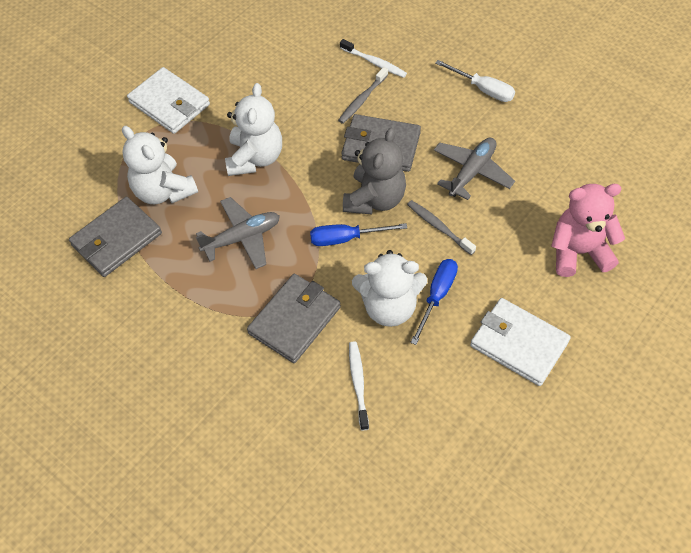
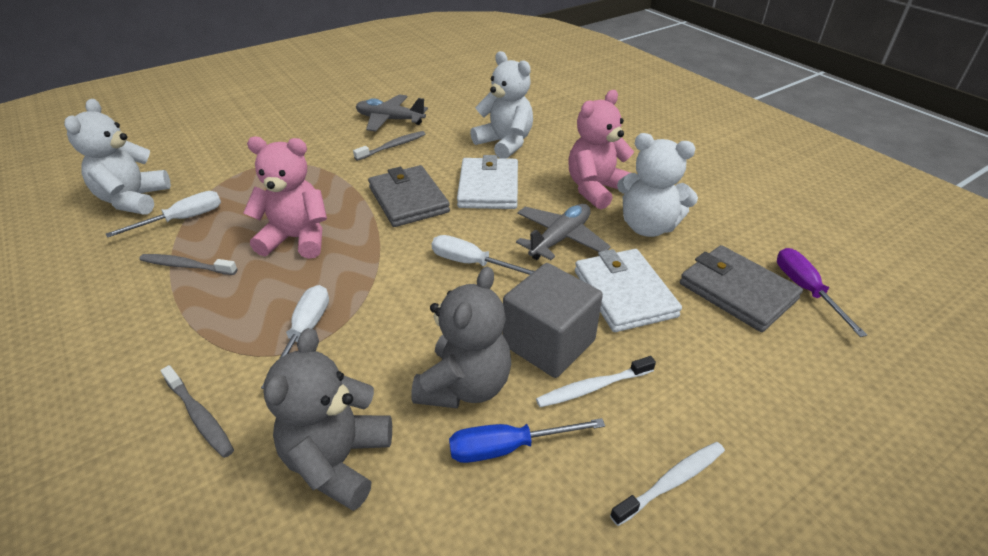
blue screwdriver: 2 -> 1
grey cube: 0 -> 1
grey teddy bear: 1 -> 2
grey toothbrush: 2 -> 3
grey wallet: 3 -> 2
pink teddy bear: 1 -> 2
purple screwdriver: 0 -> 1
white screwdriver: 1 -> 3

